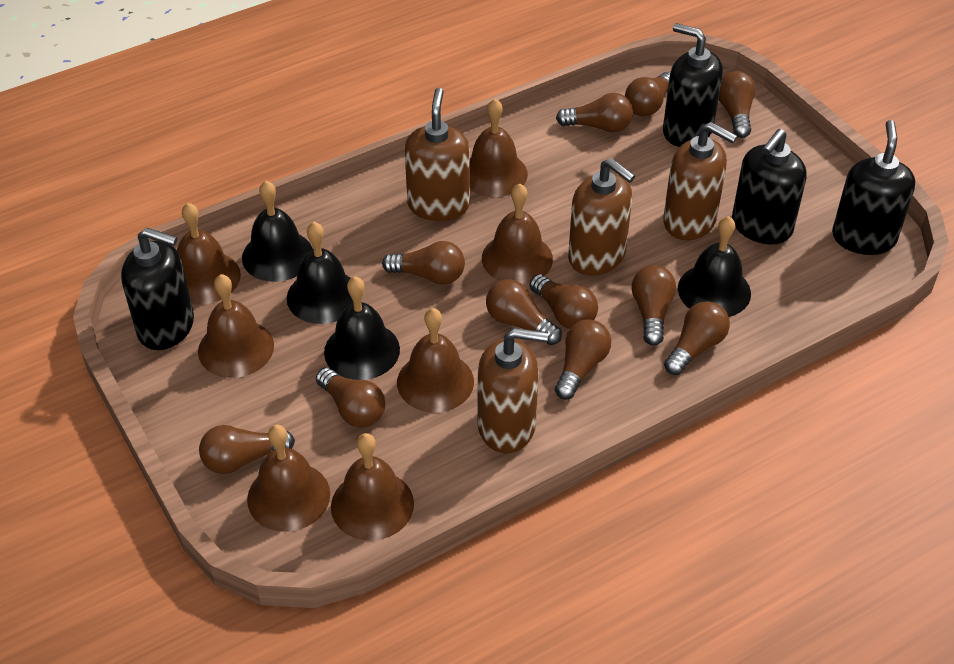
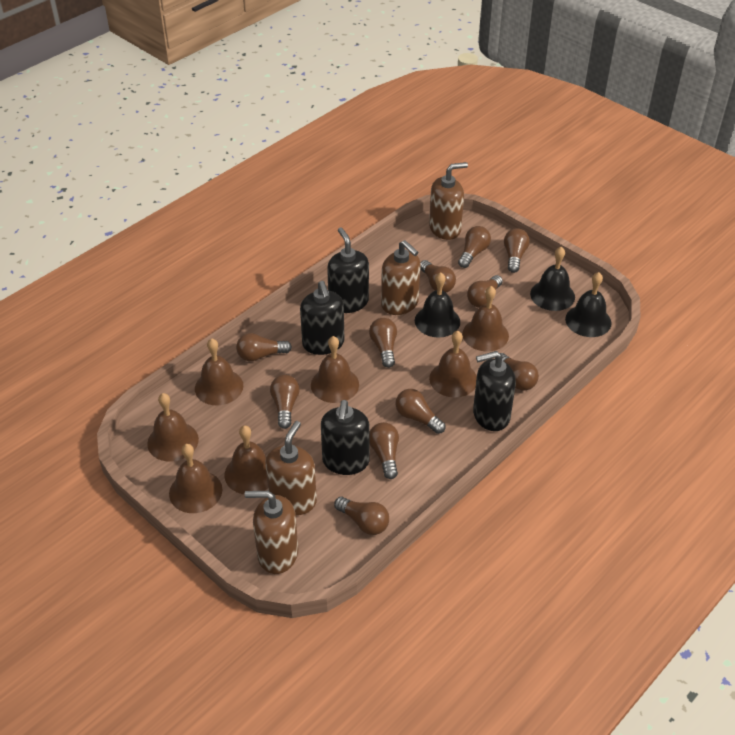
black bell: 4 -> 3

